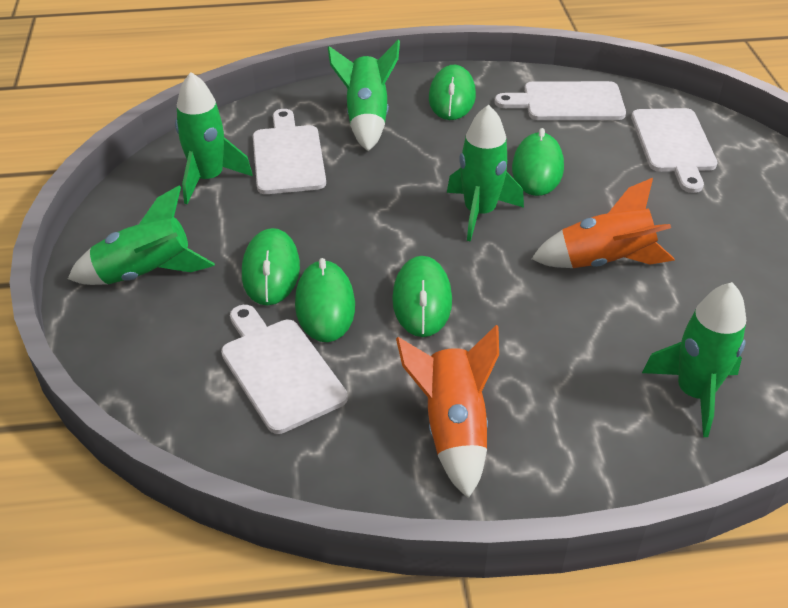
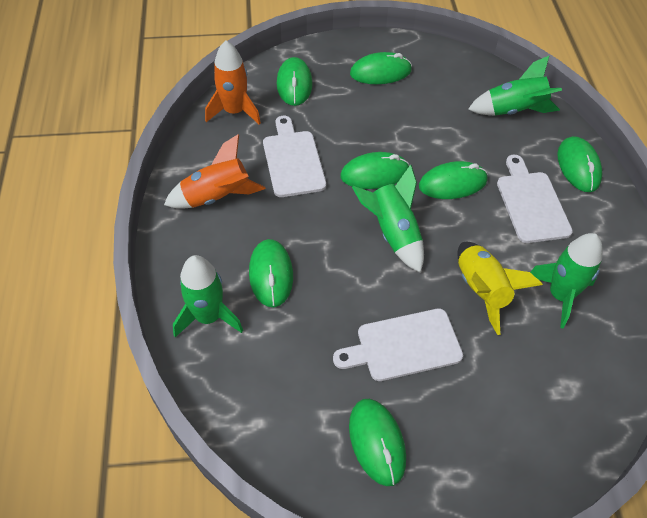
green mouse: 5 -> 7
green rocket: 5 -> 4
white cutting board: 4 -> 3
yellow rocket: 0 -> 1

